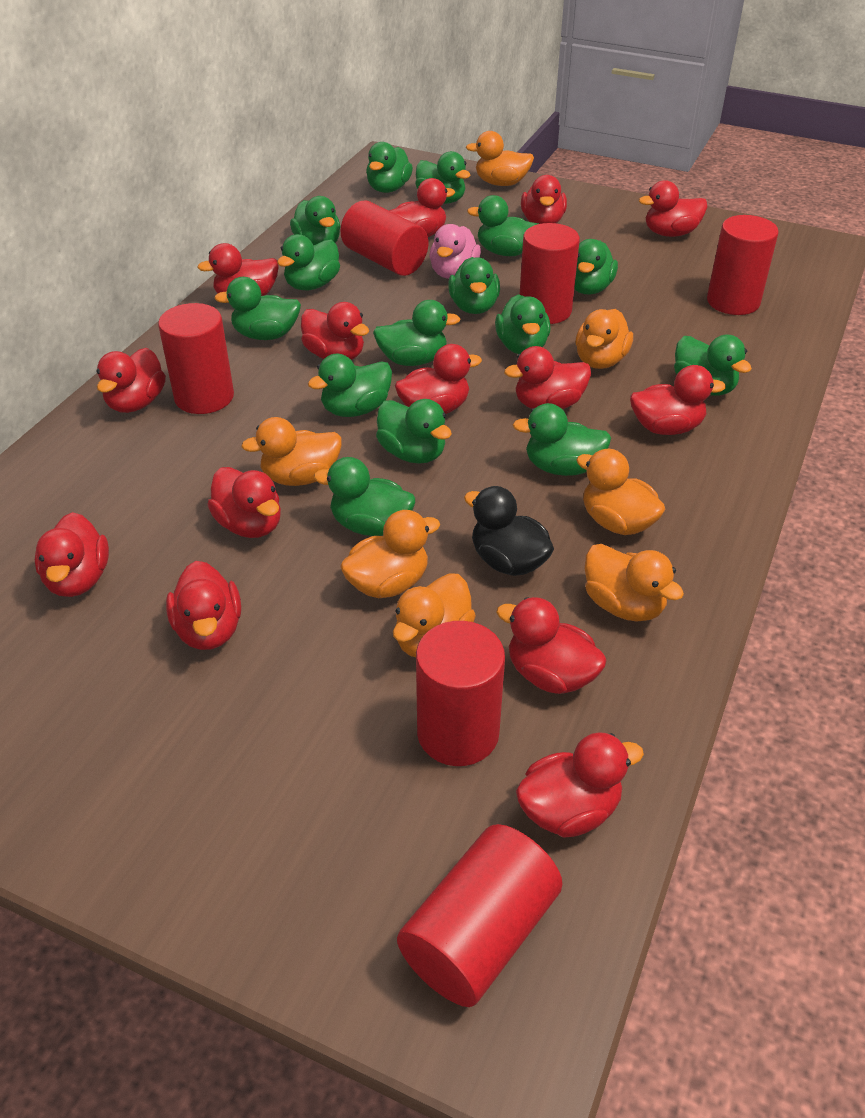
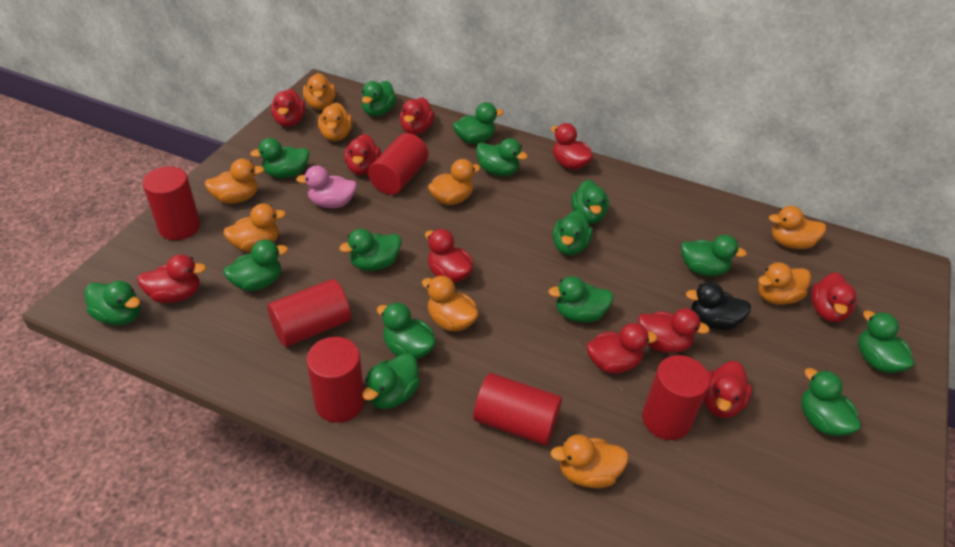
orange duck: 7 -> 9
red duck: 14 -> 10

